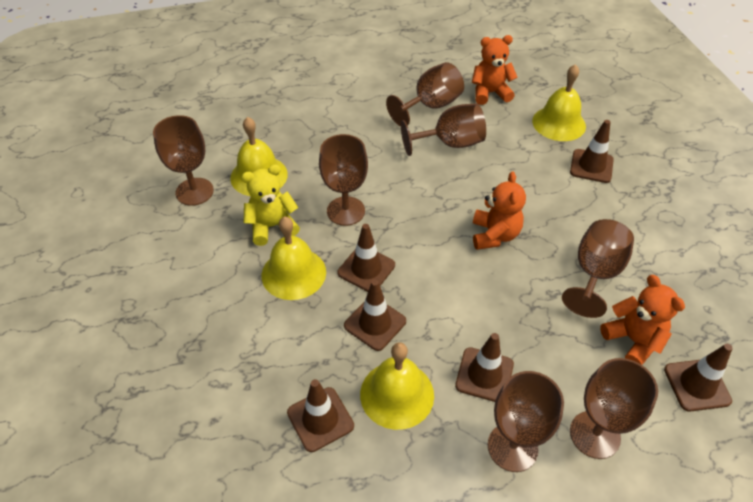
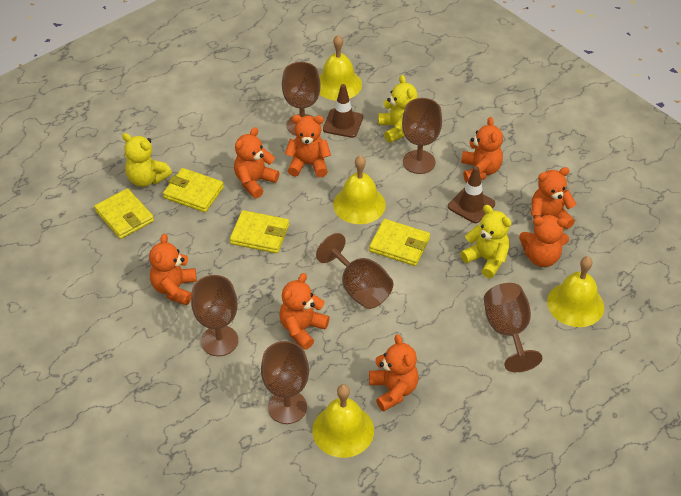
brown goblet: 7 -> 6
brown traffic cone: 6 -> 2
orange teddy bear: 3 -> 8
yellow teddy bear: 1 -> 3
yellow wallet: 0 -> 4

